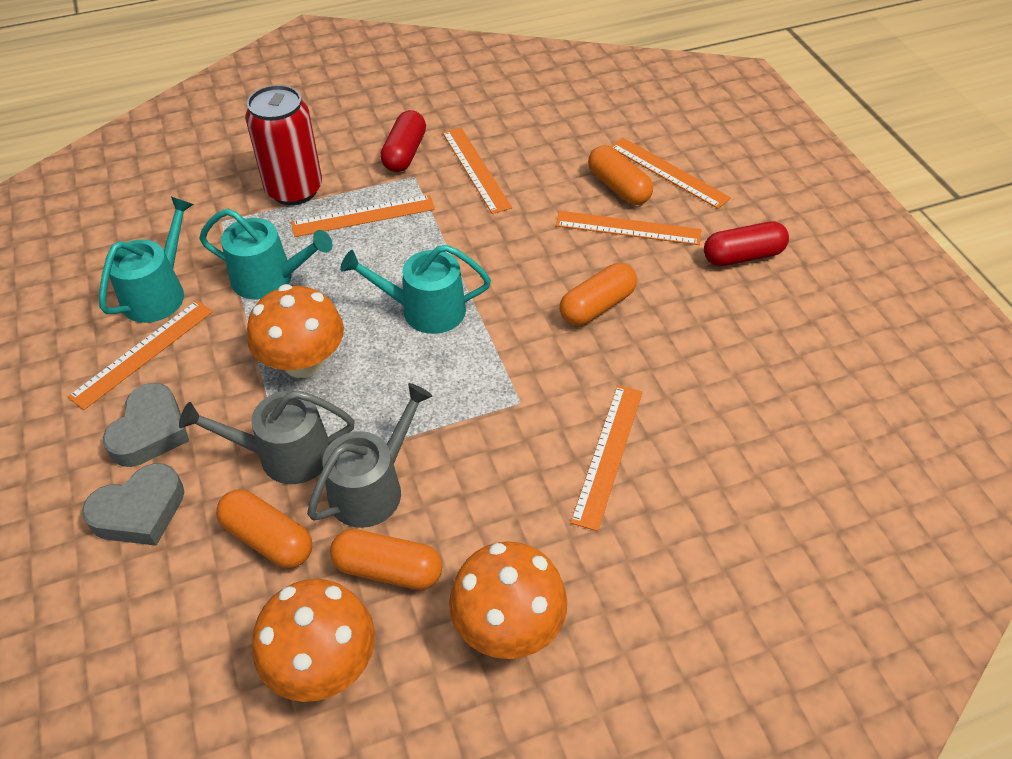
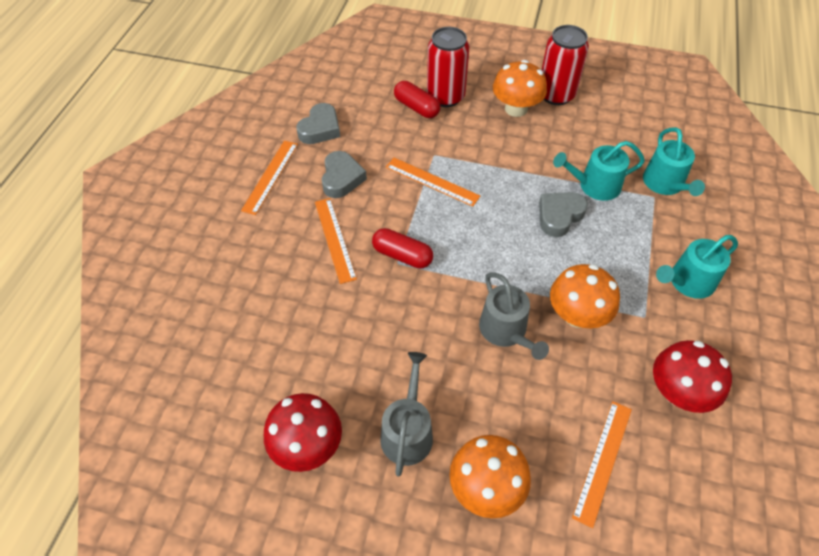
grey heart: 2 -> 3
orange capsule: 4 -> 0
orange ruler: 6 -> 4
red can: 1 -> 2
red mushroom: 0 -> 2

